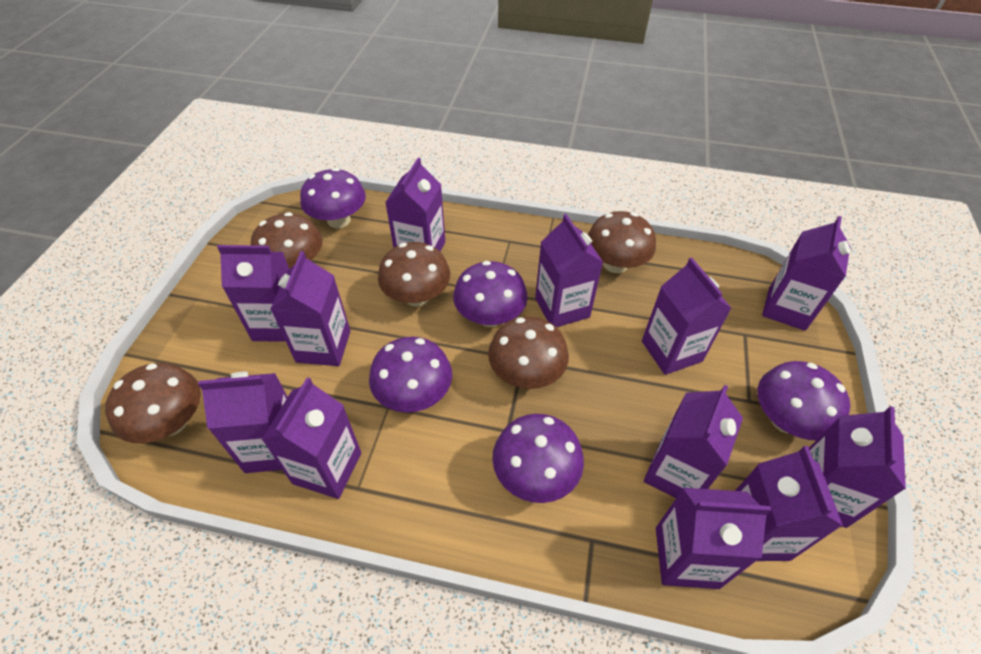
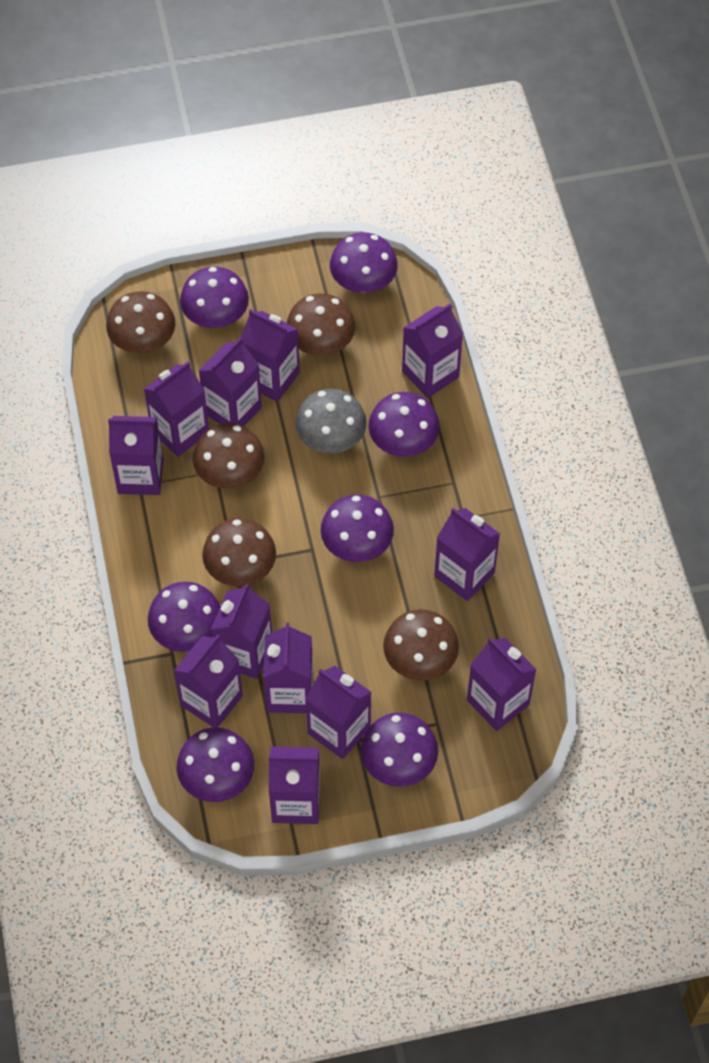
grey mushroom: 0 -> 1
purple mushroom: 5 -> 7

